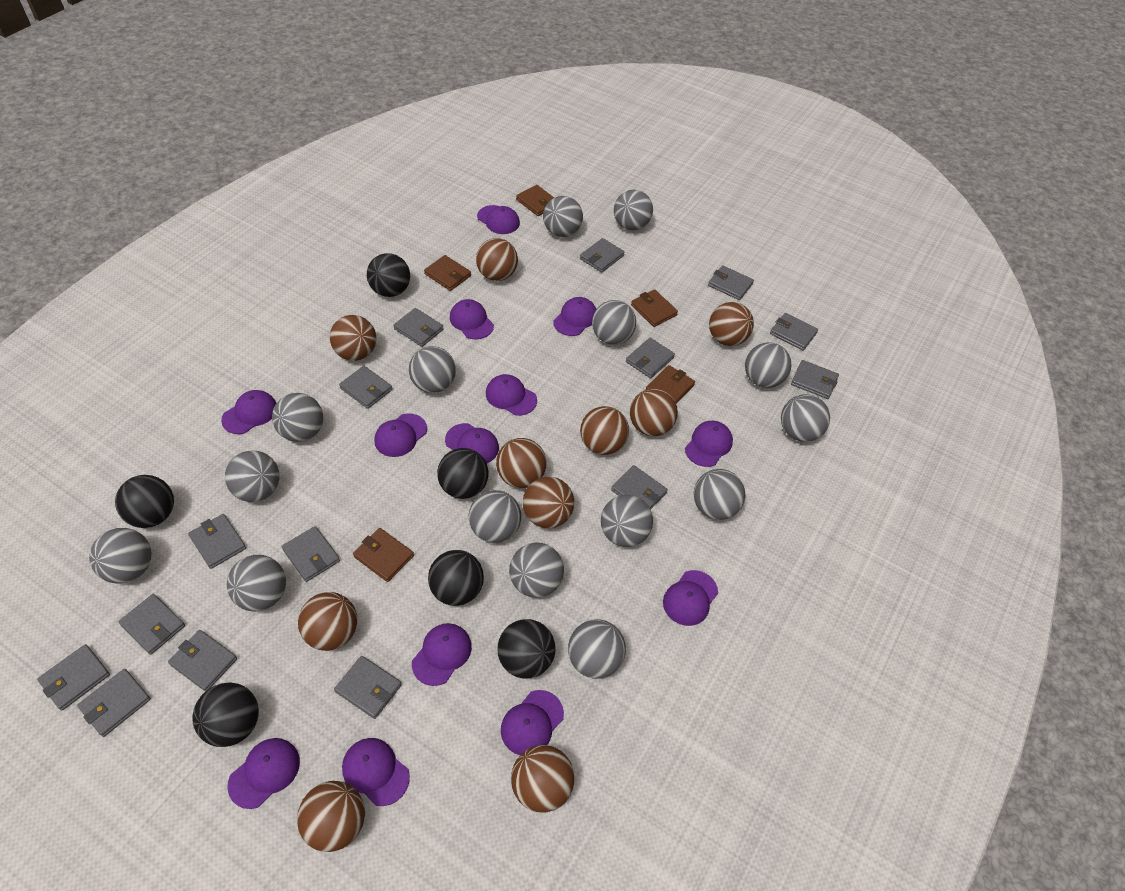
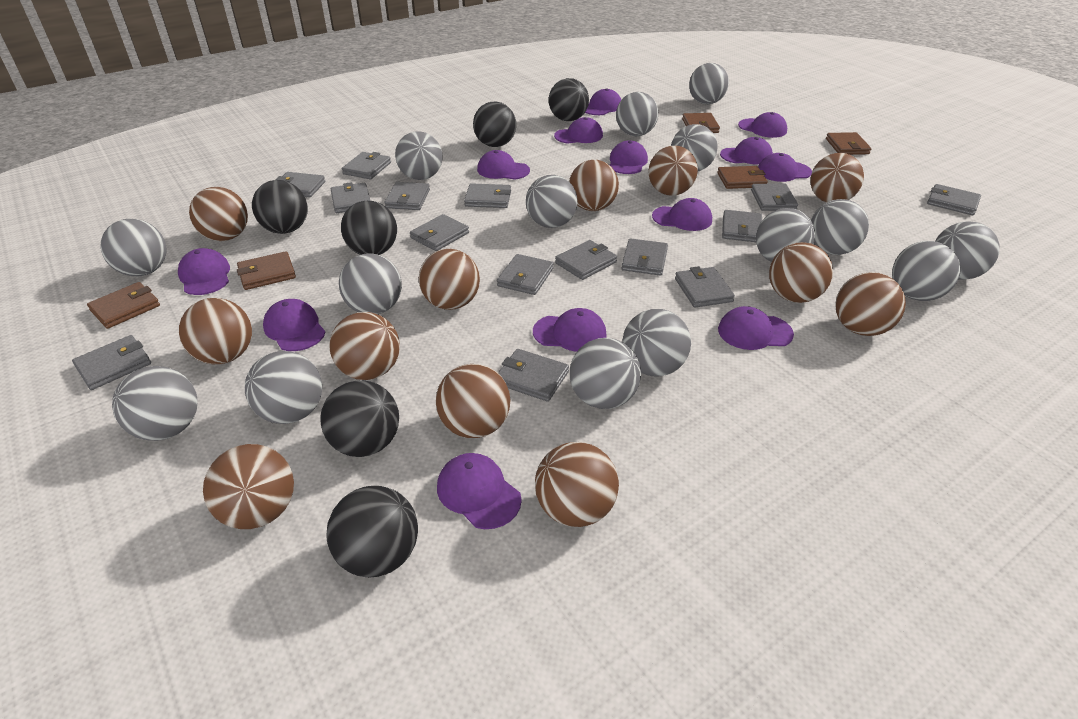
brown ball: 10 -> 12

